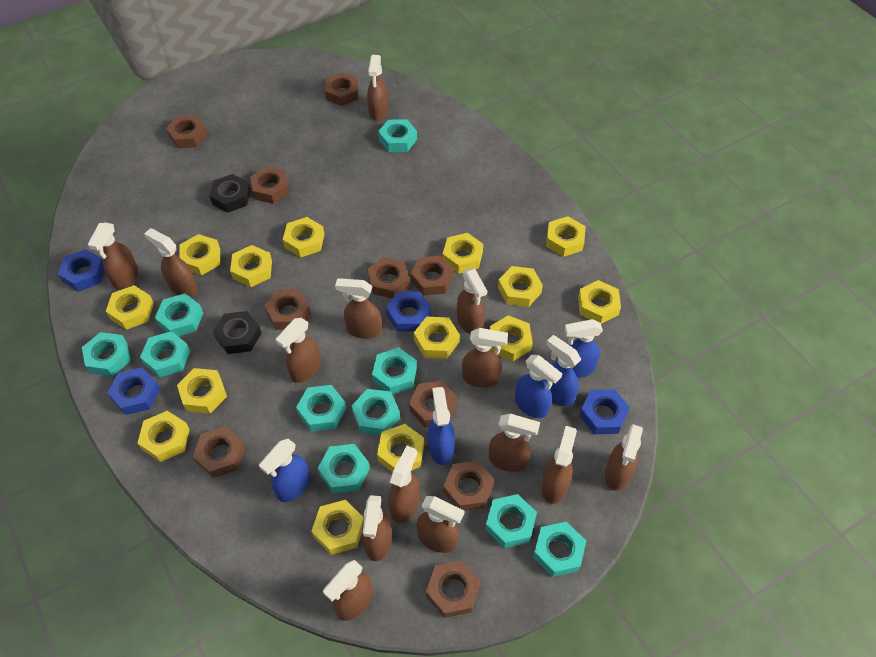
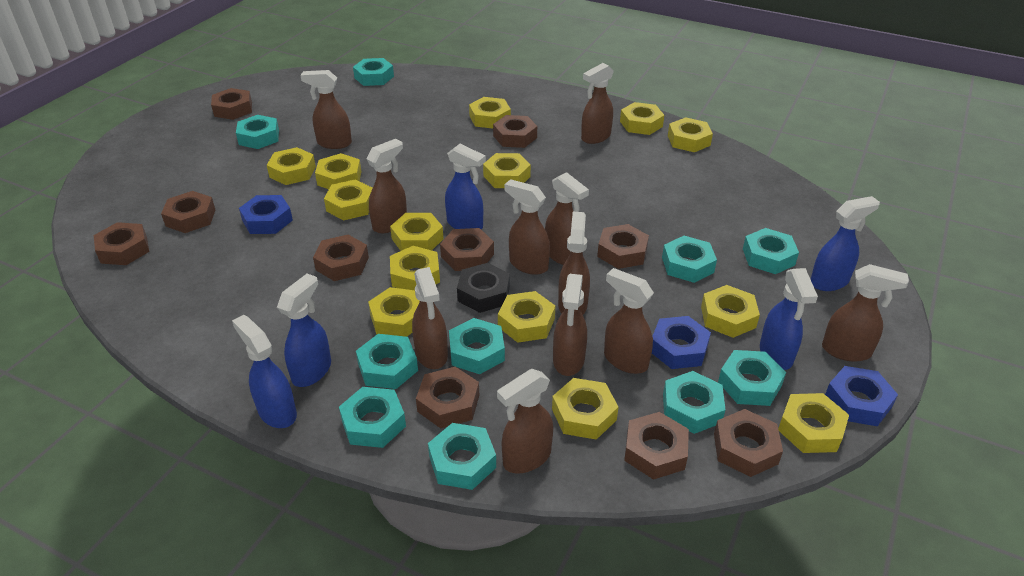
black nut: 2 -> 1
blue nut: 4 -> 3
brown spray bottle: 14 -> 11

